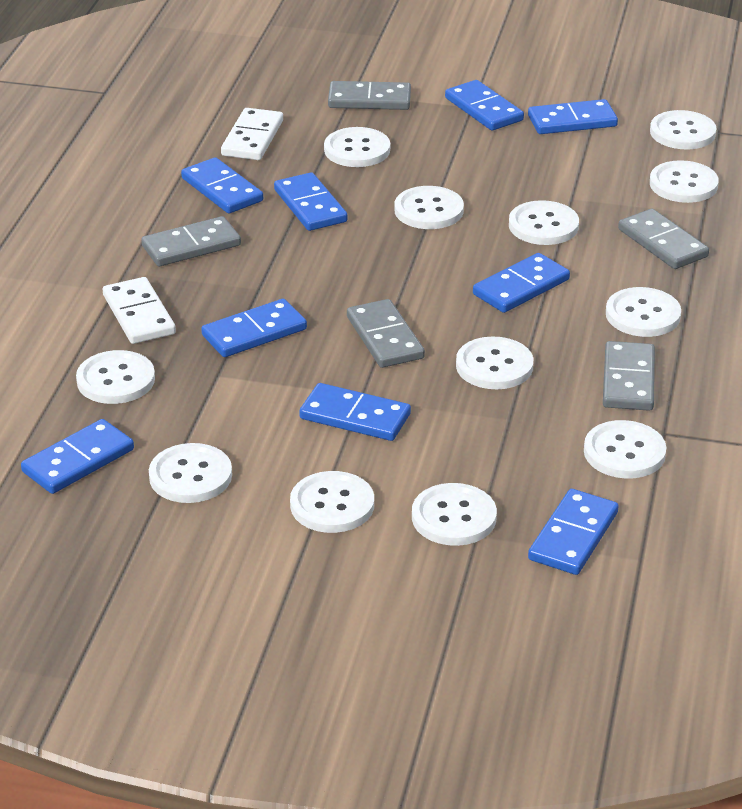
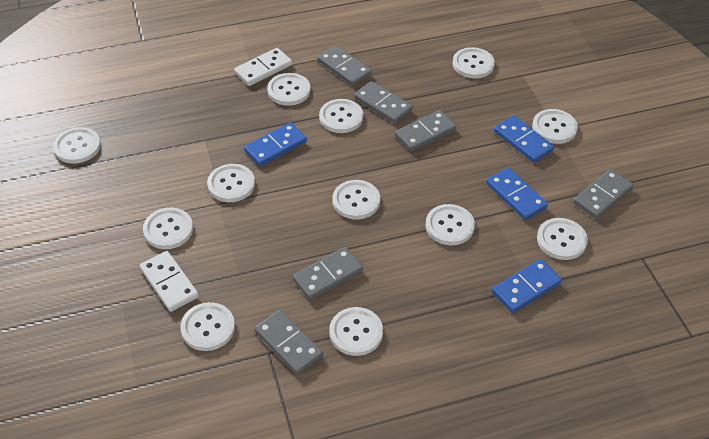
blue domino: 9 -> 4
grey domino: 5 -> 6

